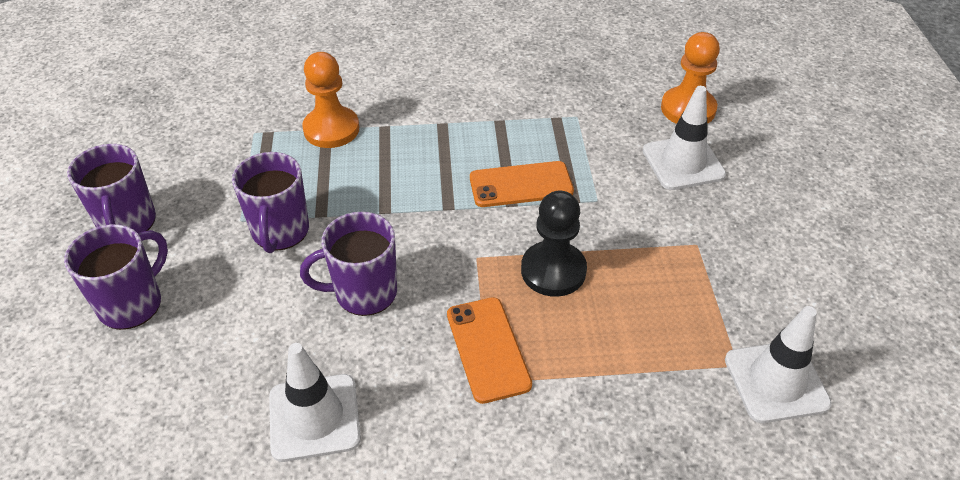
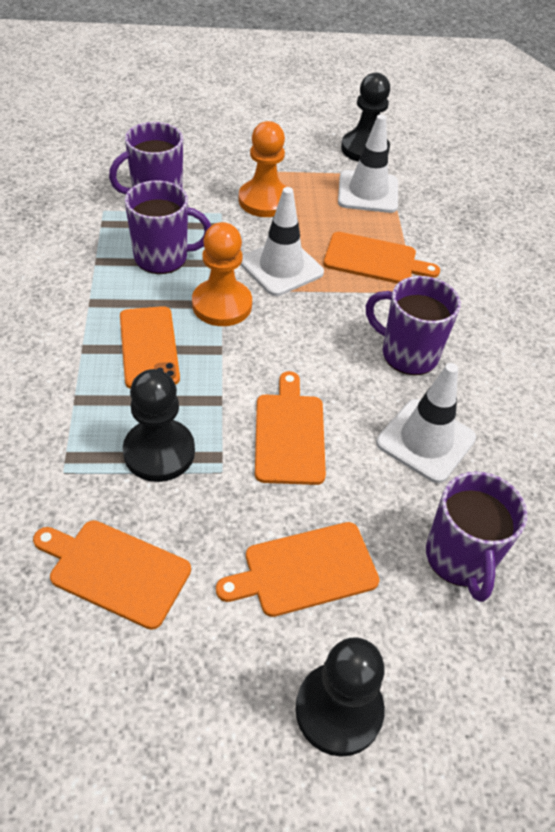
black pawn: 1 -> 3
orange cutting board: 0 -> 4
orange phone: 2 -> 1

